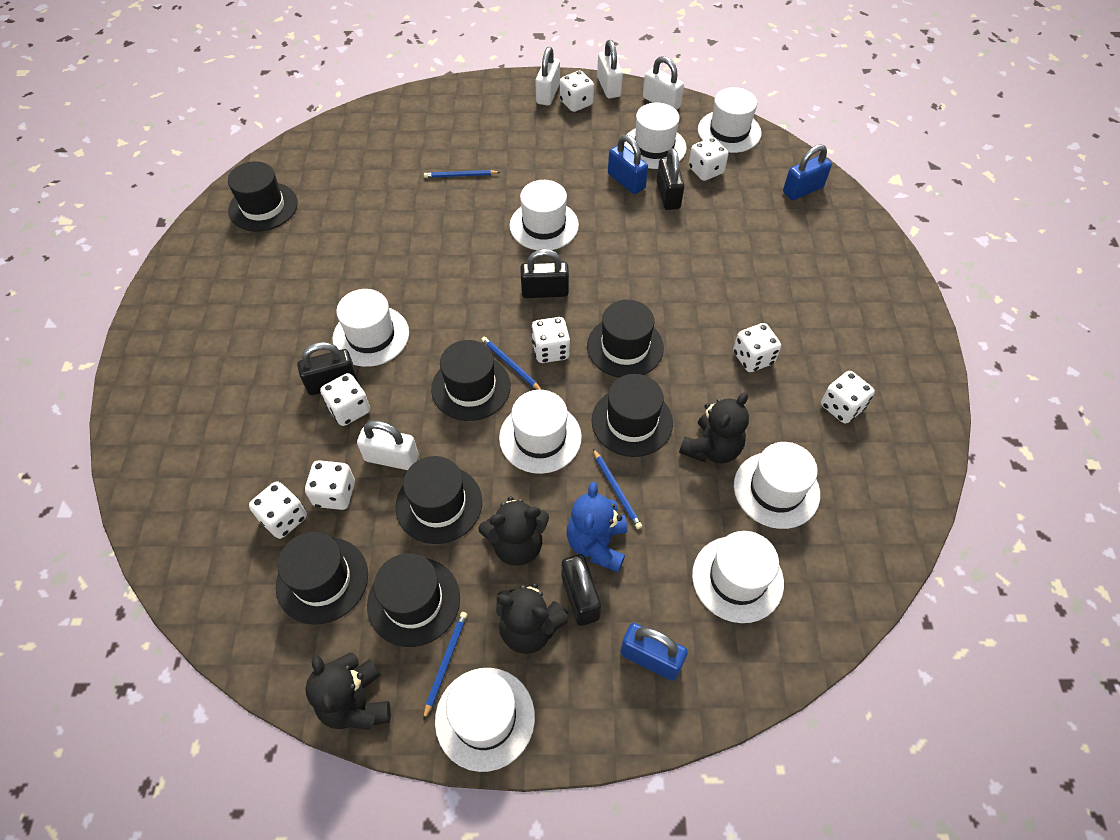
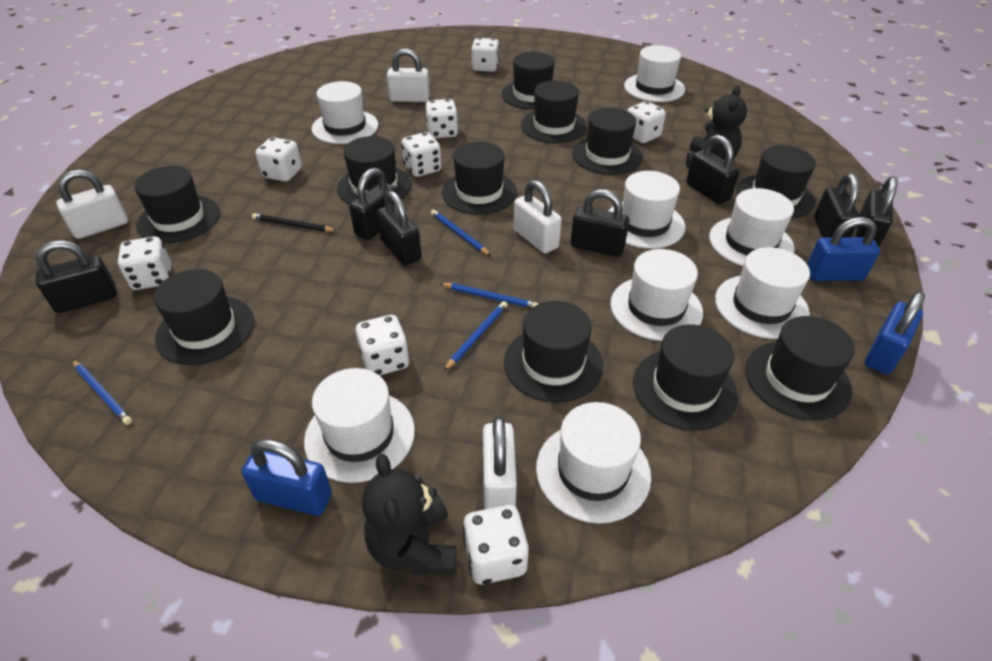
black hat: 7 -> 11
black padlock: 4 -> 7
black pencil: 0 -> 1
black teddy bear: 4 -> 2
blue teddy bear: 1 -> 0

